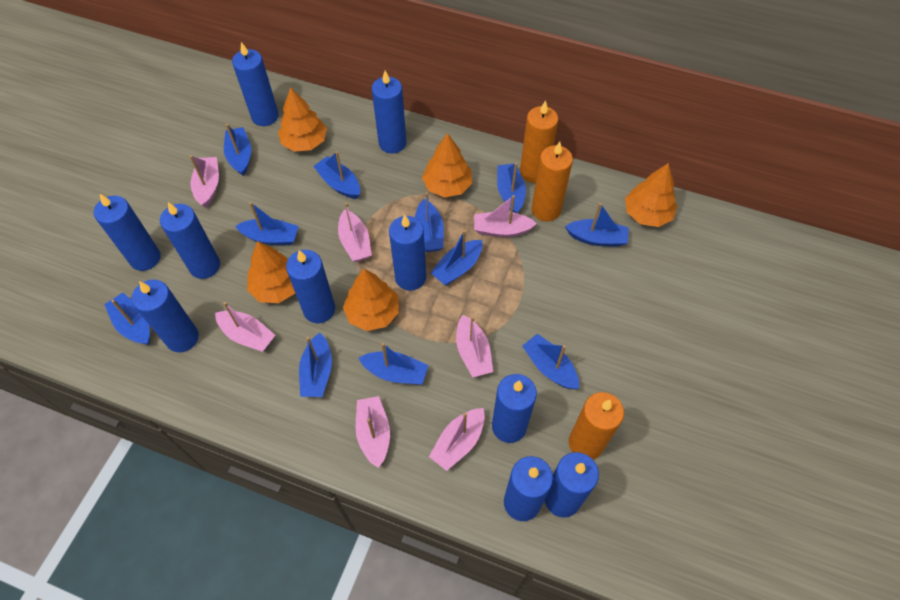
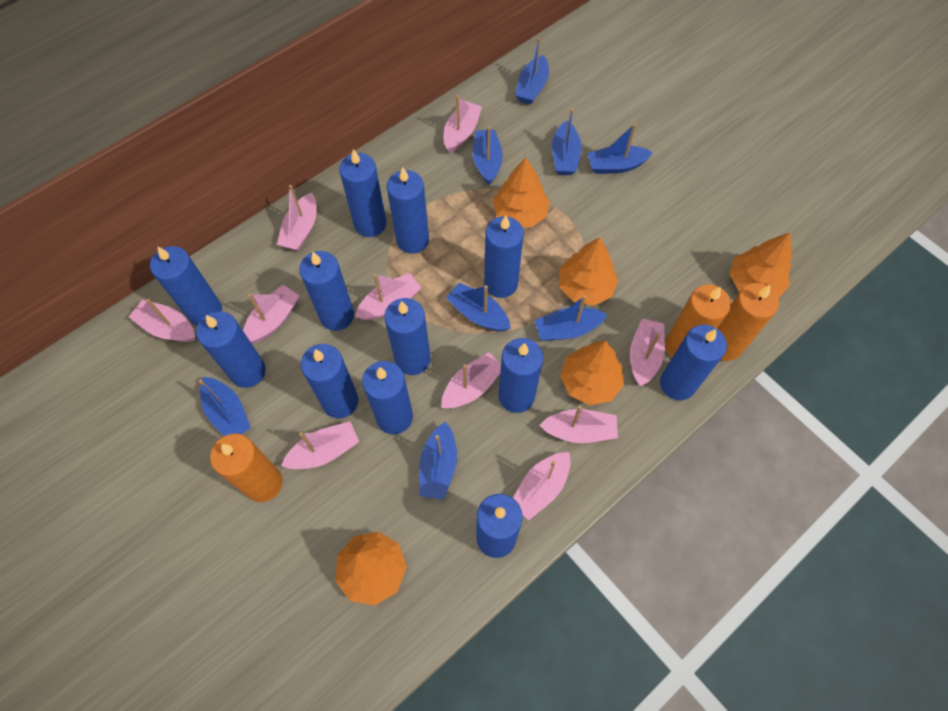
blue boat: 11 -> 8
blue candle: 10 -> 12
pink boat: 7 -> 10

